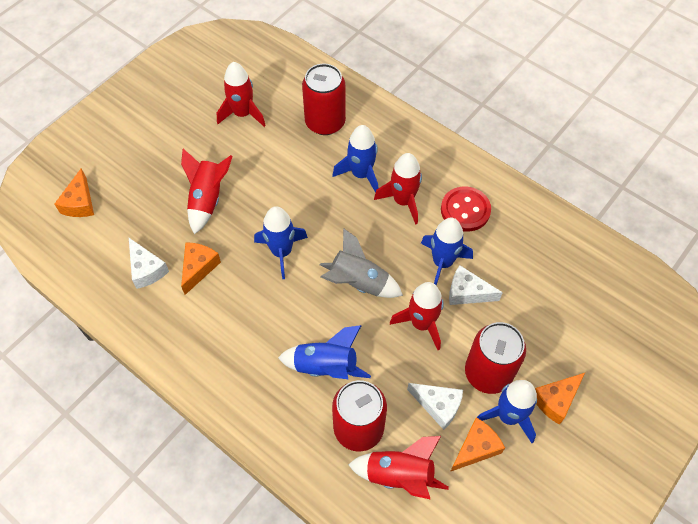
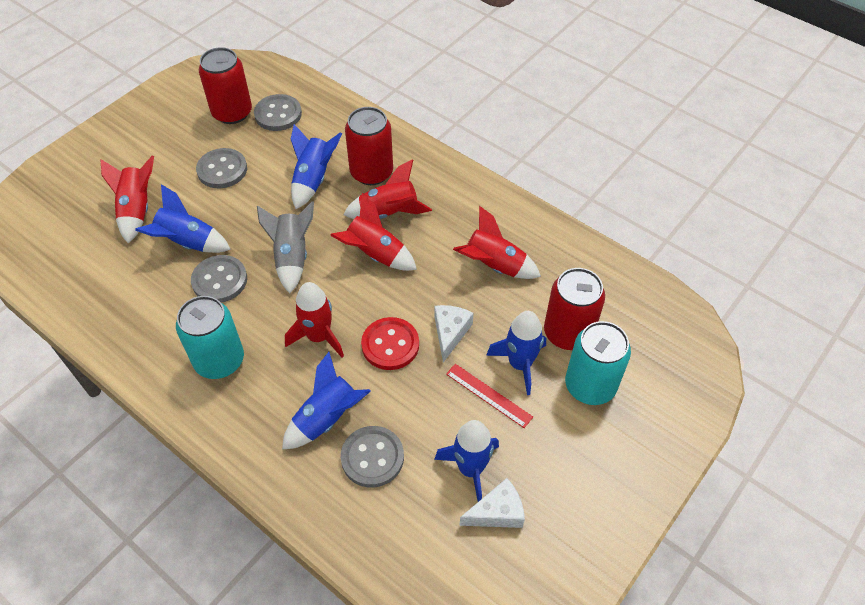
grey button: 0 -> 4
orange cheese: 4 -> 0
red ruler: 0 -> 1
turquoise can: 0 -> 2
white cheese: 3 -> 2

